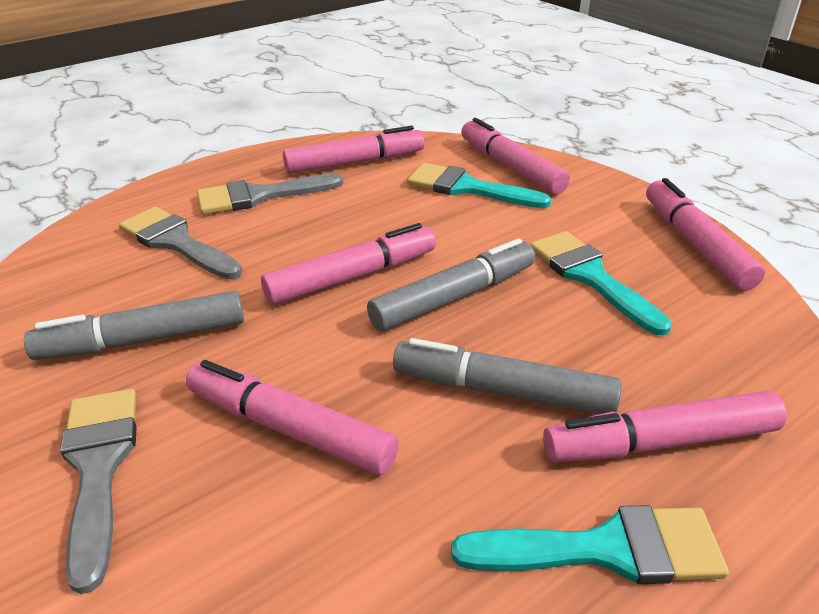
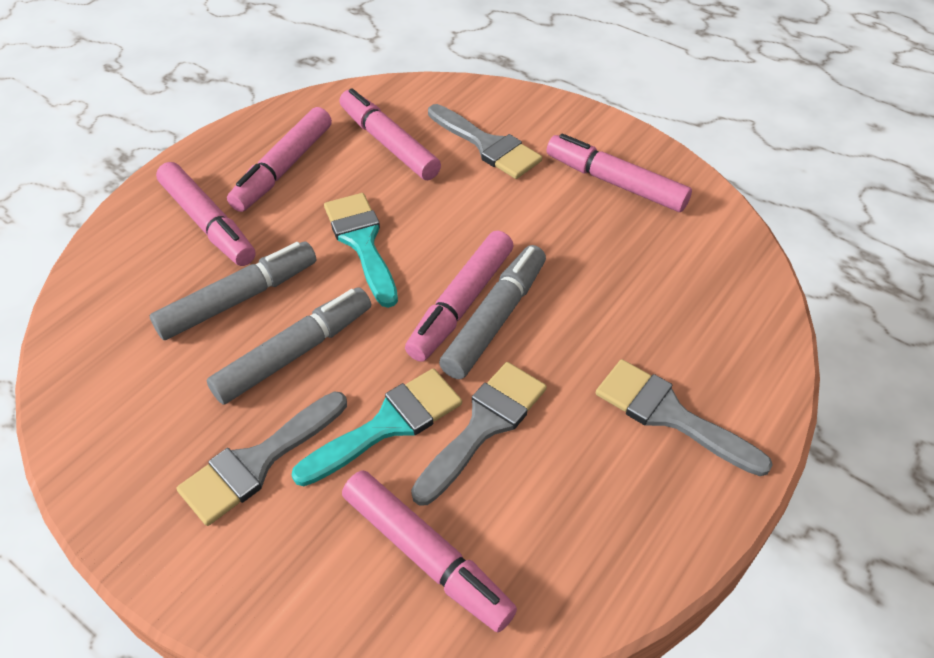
grey brush: 3 -> 4
turquoise brush: 3 -> 2

